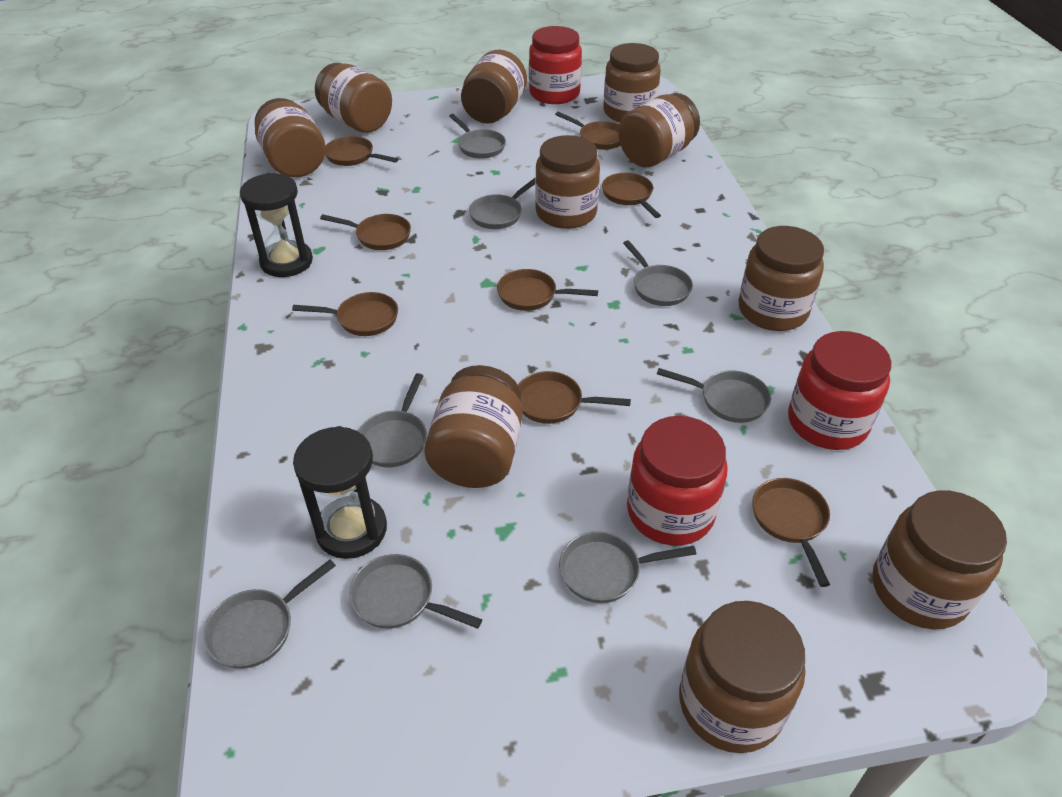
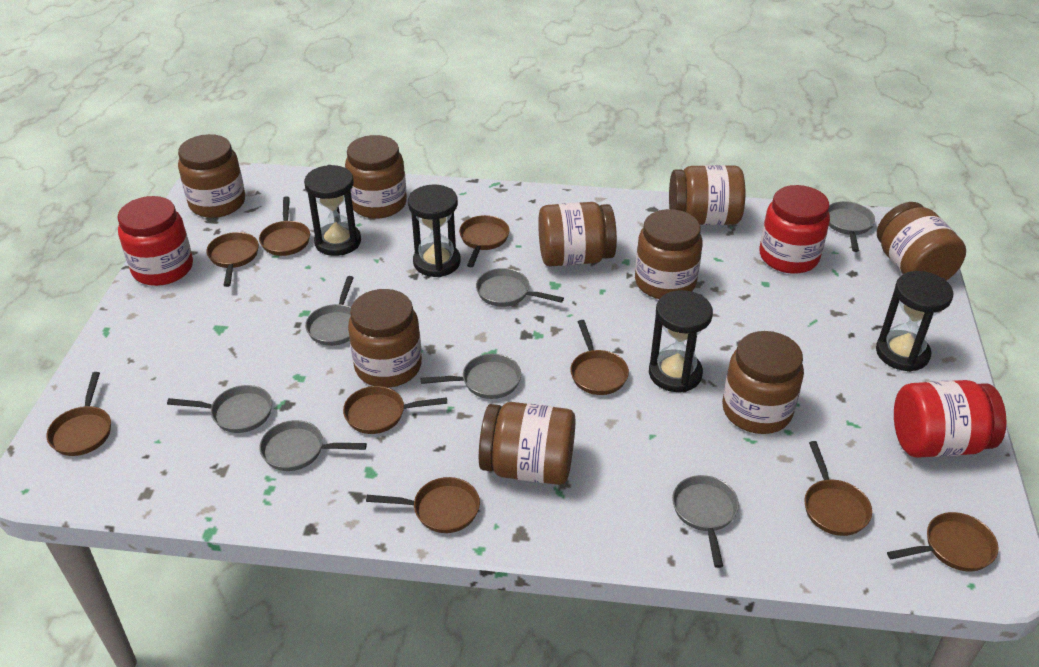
black hourglass: 2 -> 4
brown jar: 10 -> 9
brown pan: 8 -> 9
grey pan: 8 -> 7

